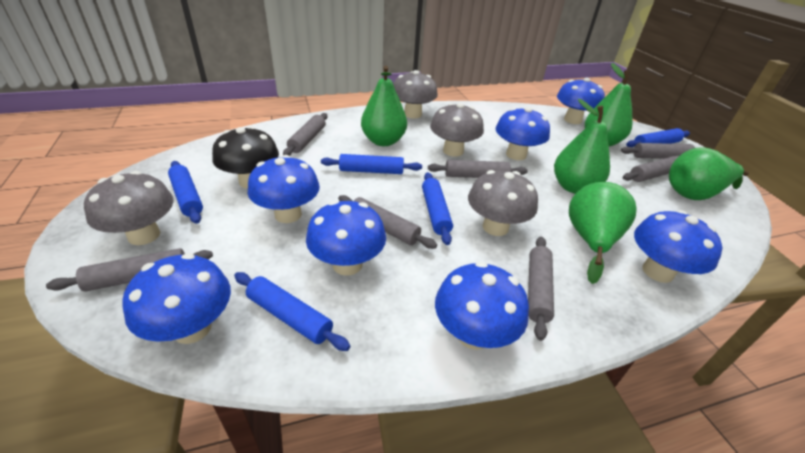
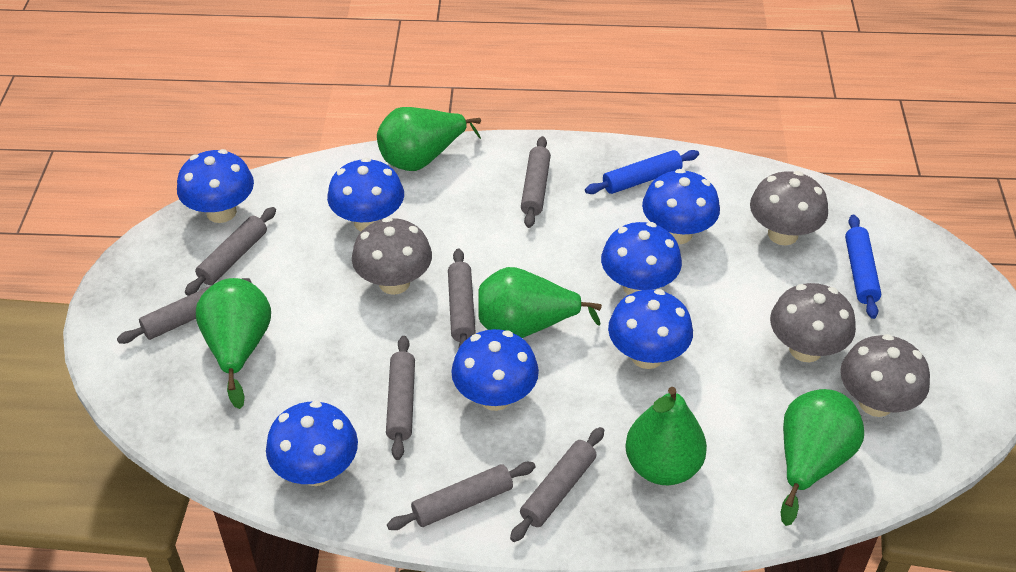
black mushroom: 1 -> 0
blue rolling pin: 5 -> 2

